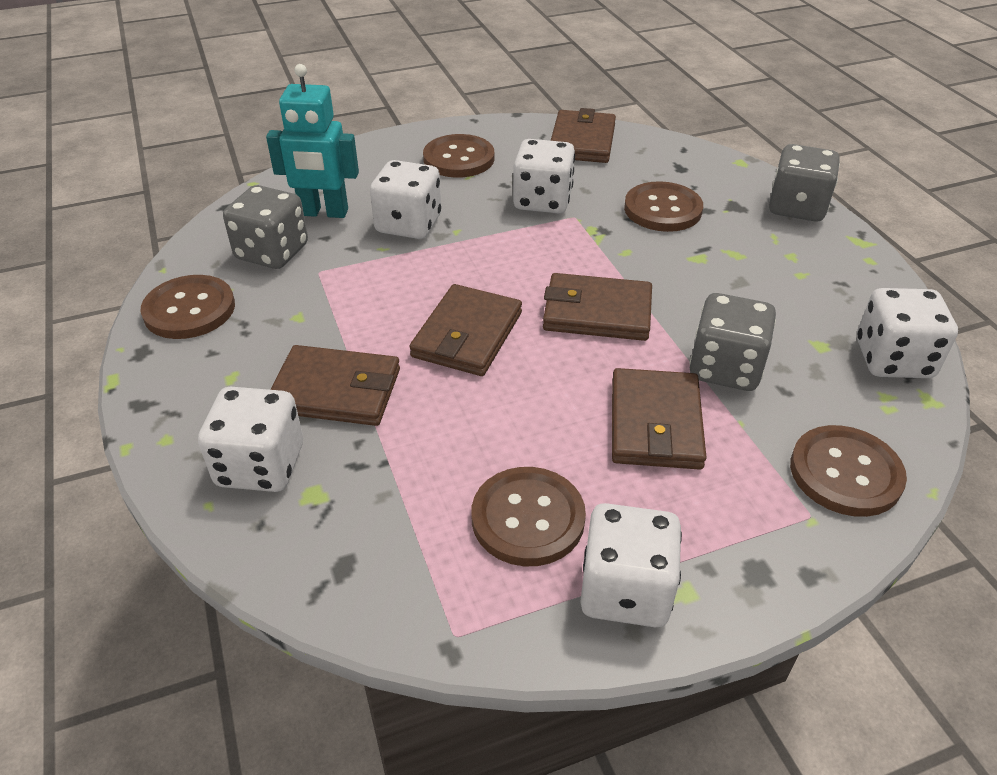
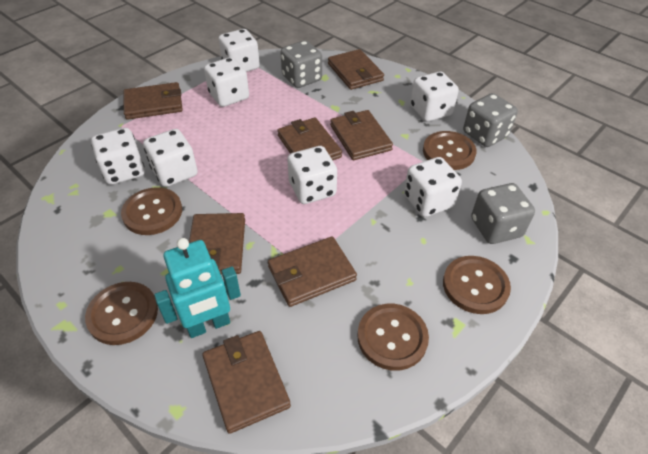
brown wallet: 5 -> 7
white dice: 5 -> 7

